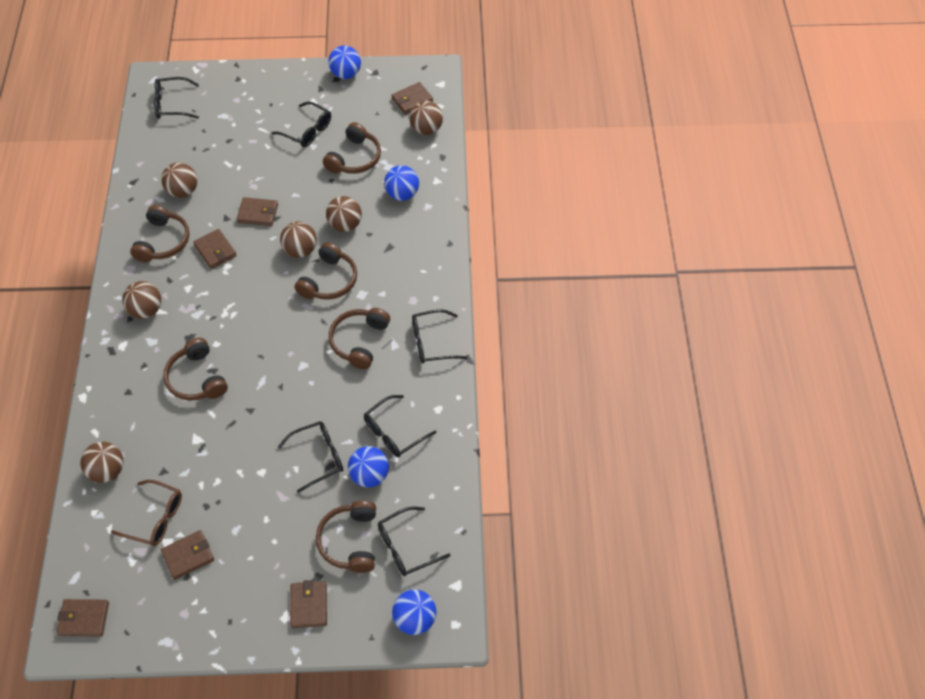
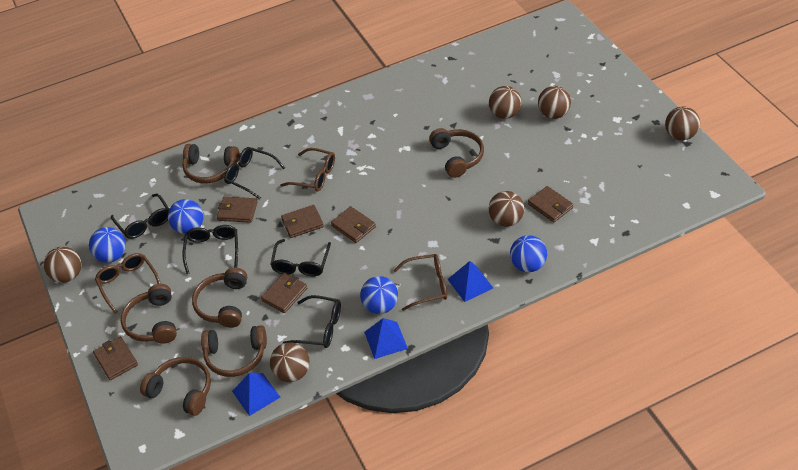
black glasses: 6 -> 5
blue pyramid: 0 -> 3
brown glasses: 1 -> 3

